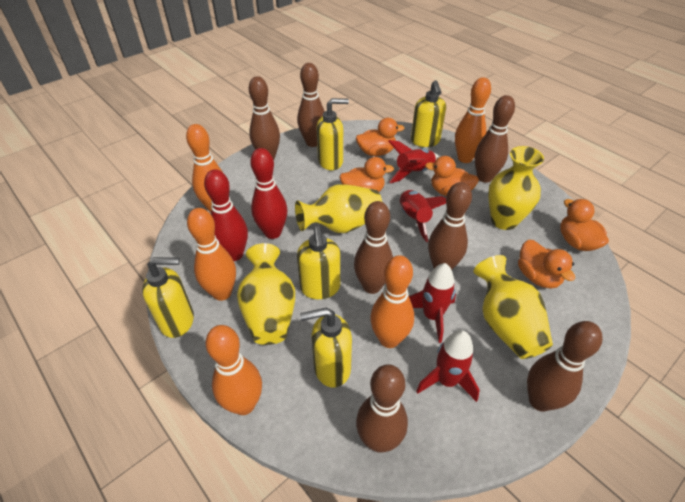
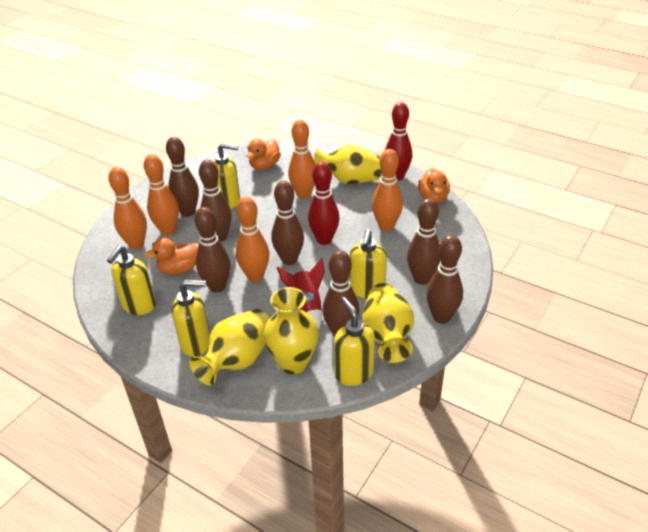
orange duck: 5 -> 3
red rocket: 4 -> 1

